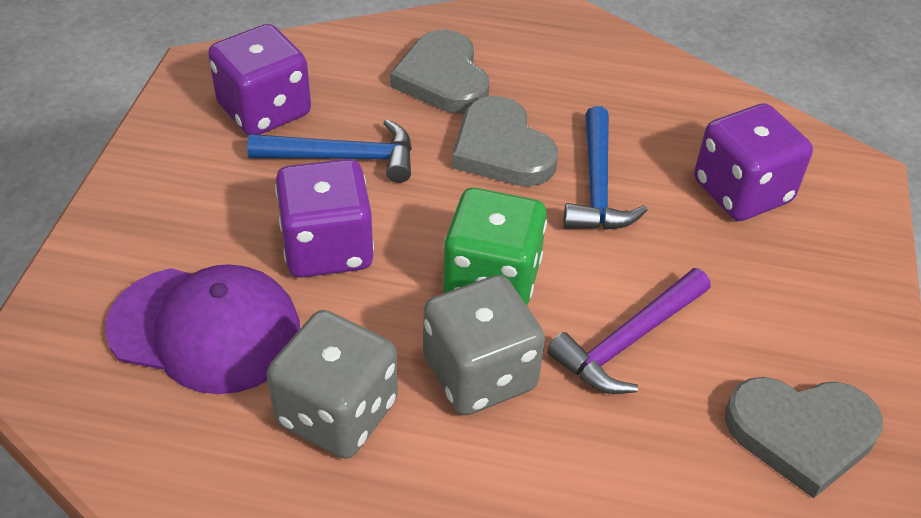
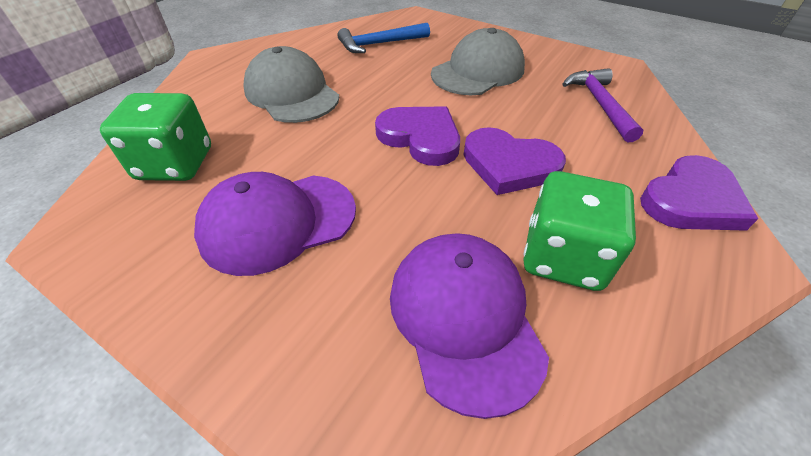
blue hammer: 2 -> 1
green dice: 1 -> 2
grey cap: 0 -> 2
grey dice: 2 -> 0
grey heart: 3 -> 0
purple cap: 1 -> 2
purple dice: 3 -> 0
purple heart: 0 -> 3

